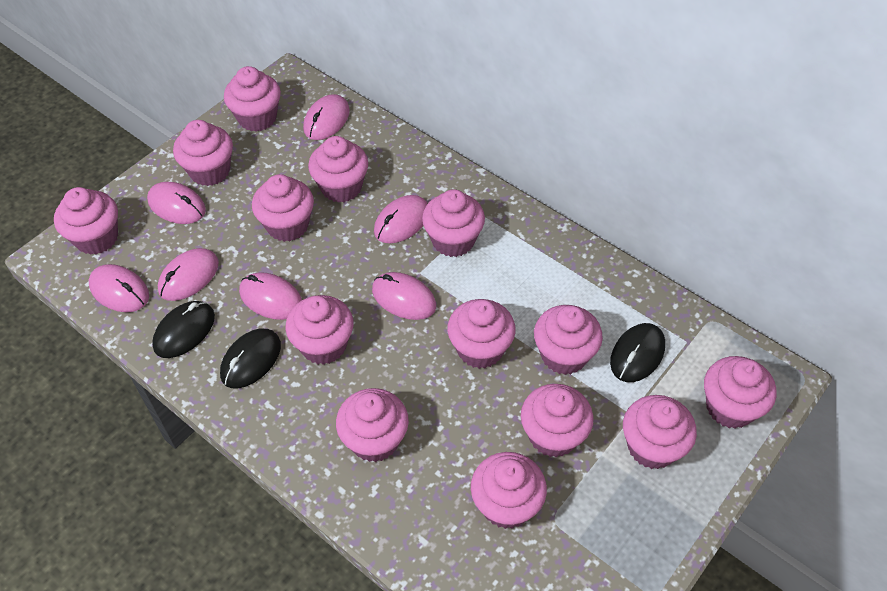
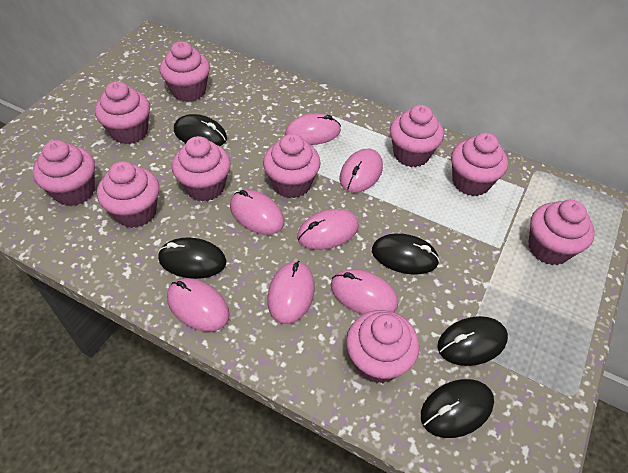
black mouse: 3 -> 5
pink cupcake: 14 -> 10

